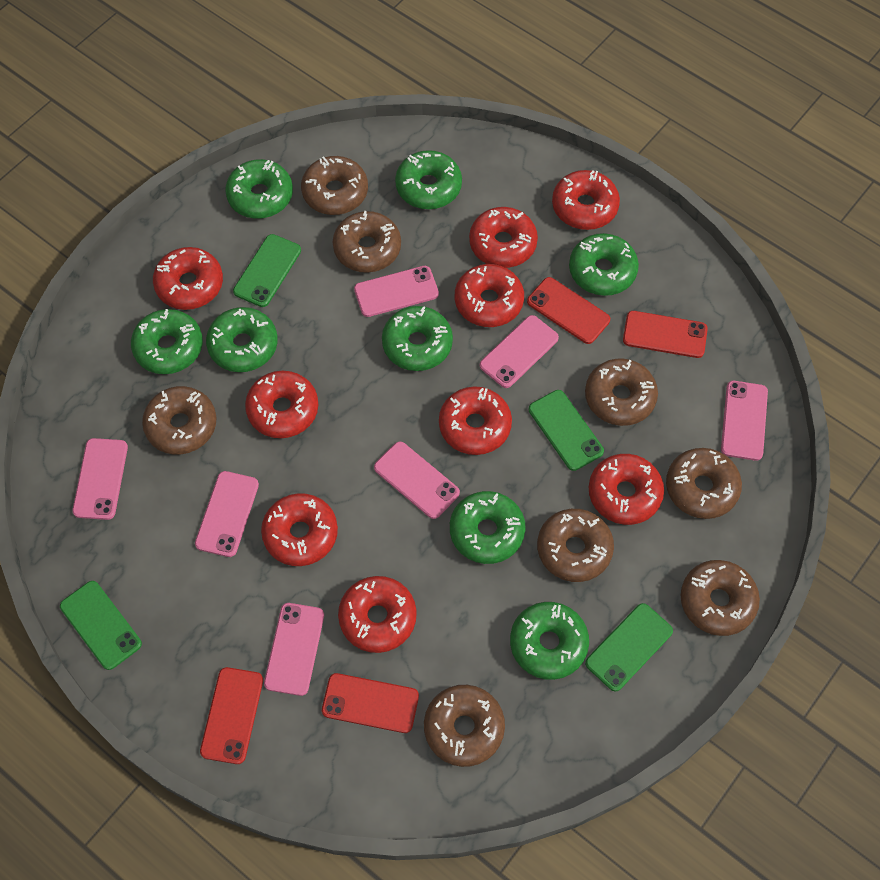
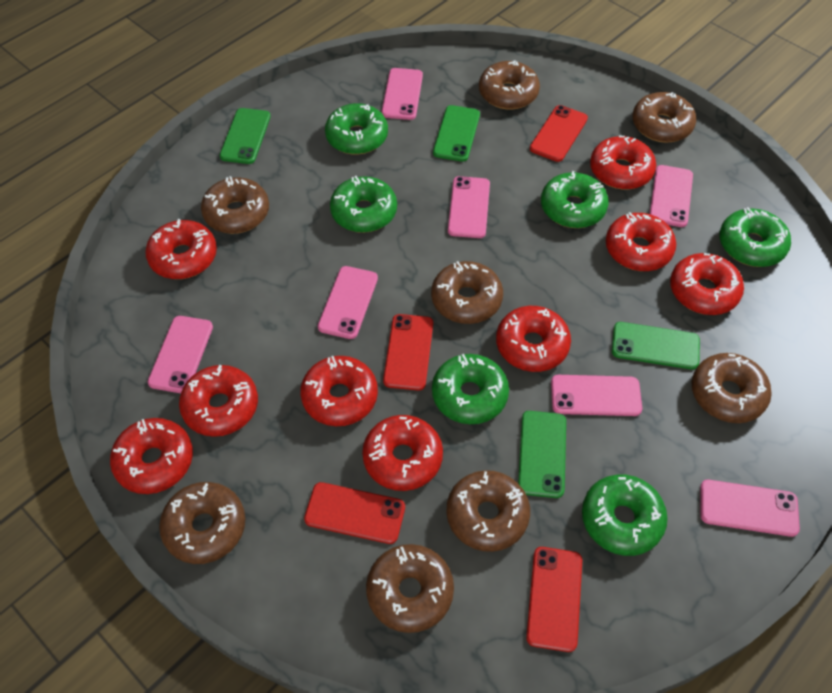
green donut: 8 -> 6

